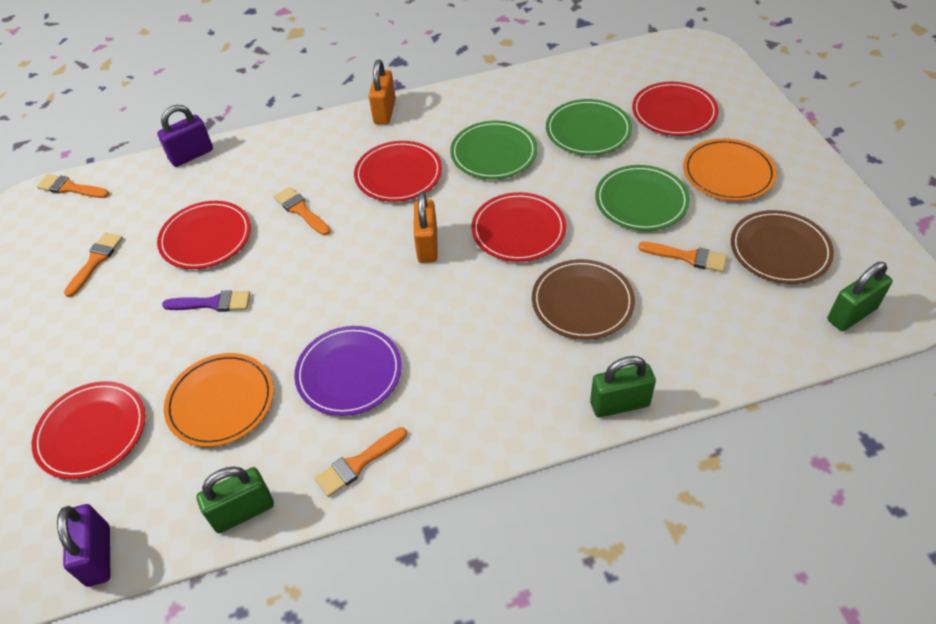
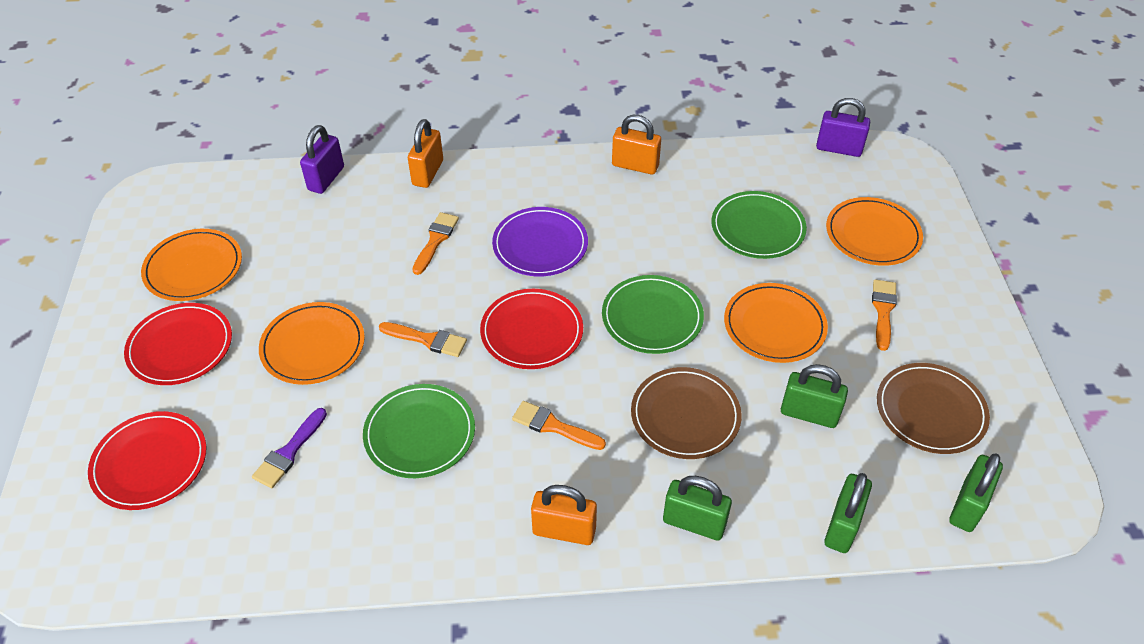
green padlock: 3 -> 4
orange brush: 5 -> 4
orange padlock: 2 -> 3
orange plate: 2 -> 4
red plate: 5 -> 3

